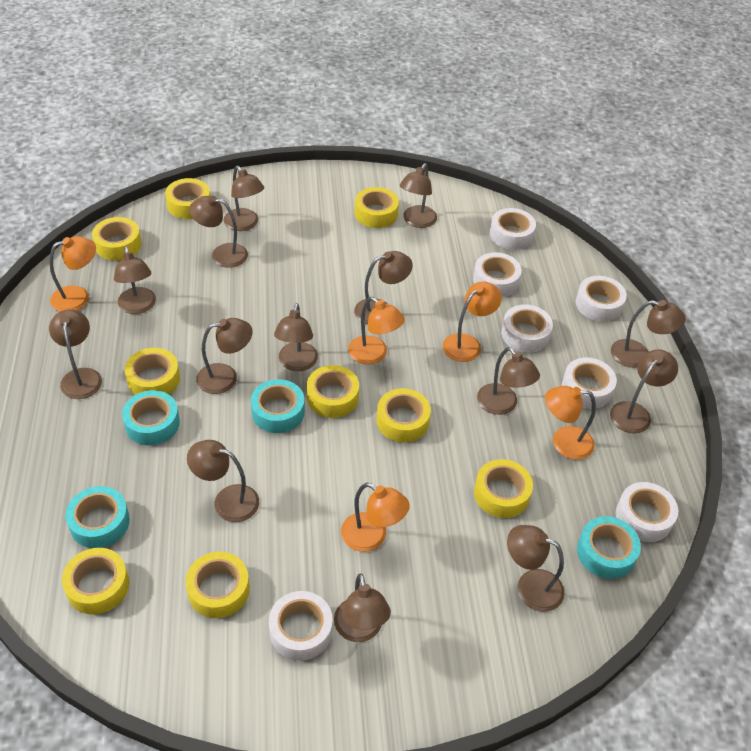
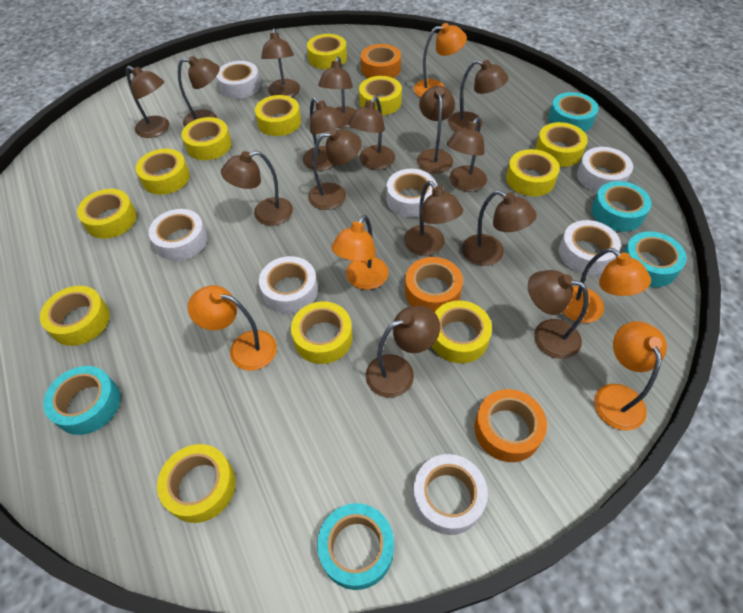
brown lamp: 14 -> 15
orange tape: 0 -> 3
turquoise tape: 4 -> 5
yellow tape: 9 -> 12

